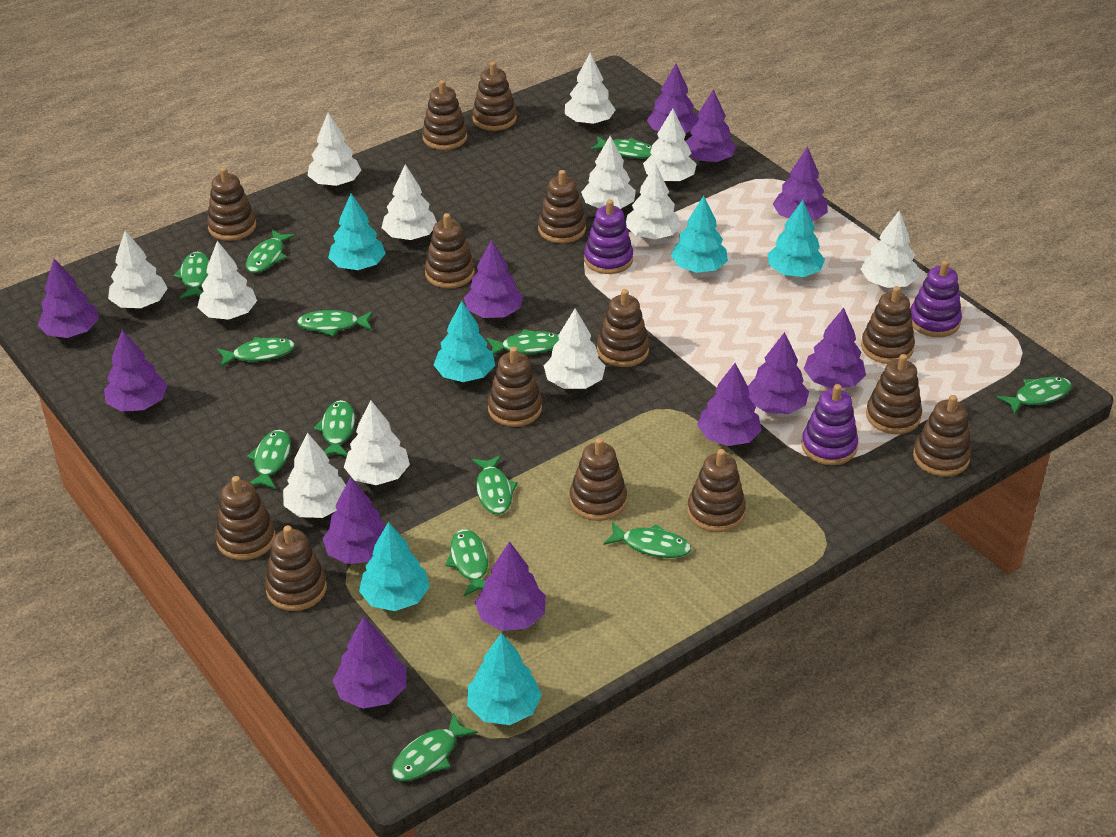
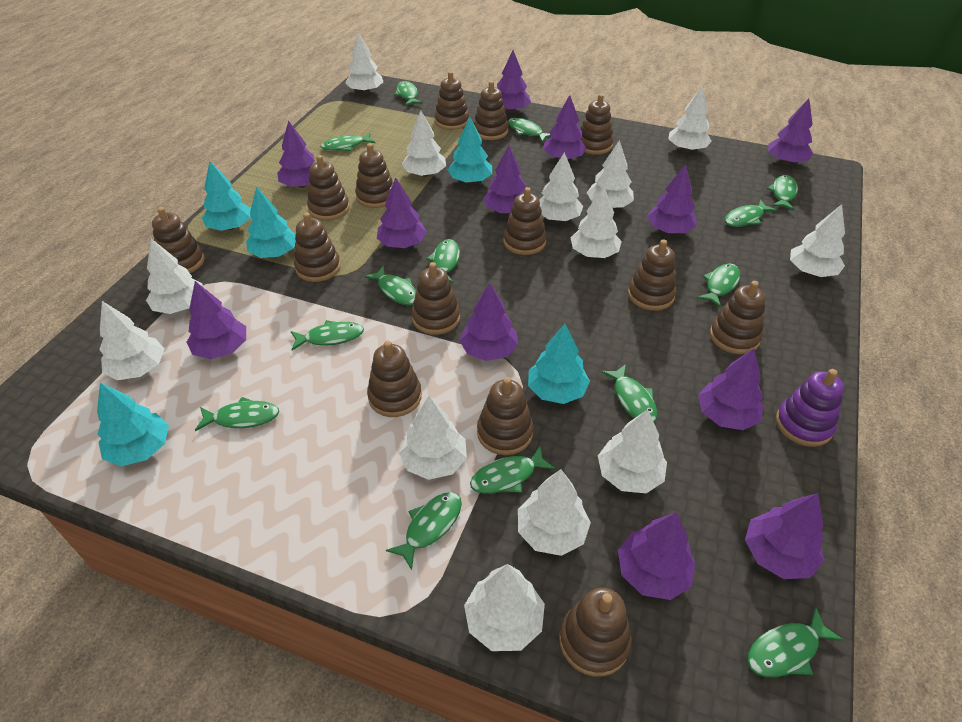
green fish: 13 -> 14
purple stacking toy: 3 -> 1
turquoise tree: 6 -> 5
white tree: 12 -> 13

